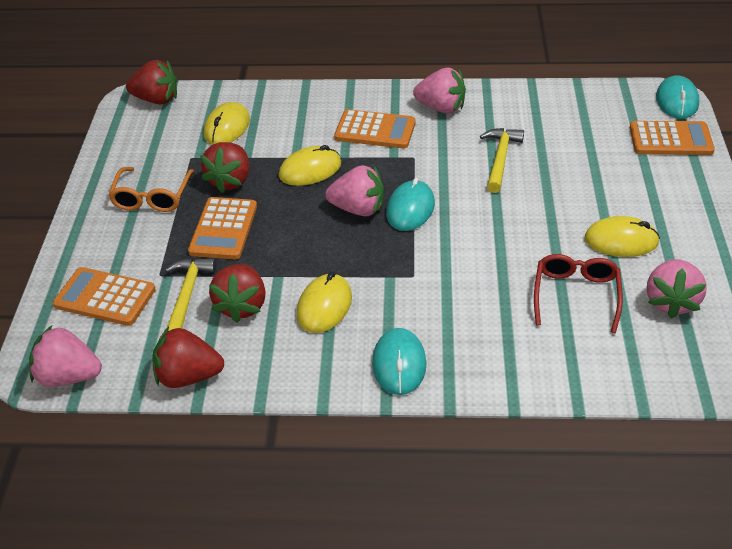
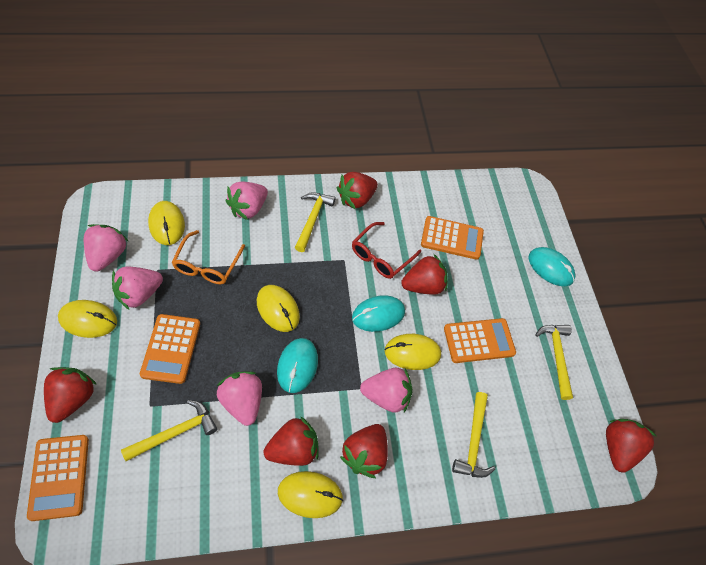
pink strawberry: 4 -> 5
red strawberry: 4 -> 6
yellow hammer: 2 -> 4
yellow mouse: 4 -> 5

